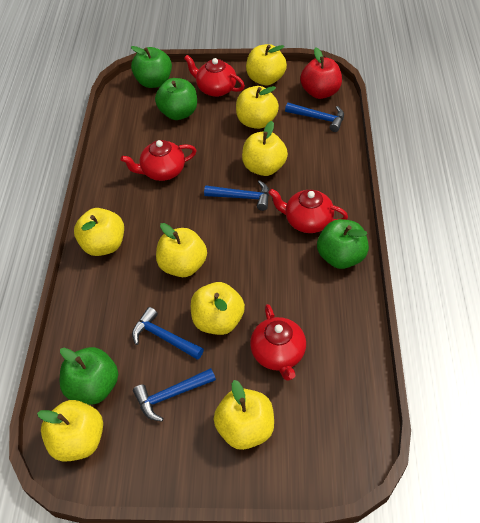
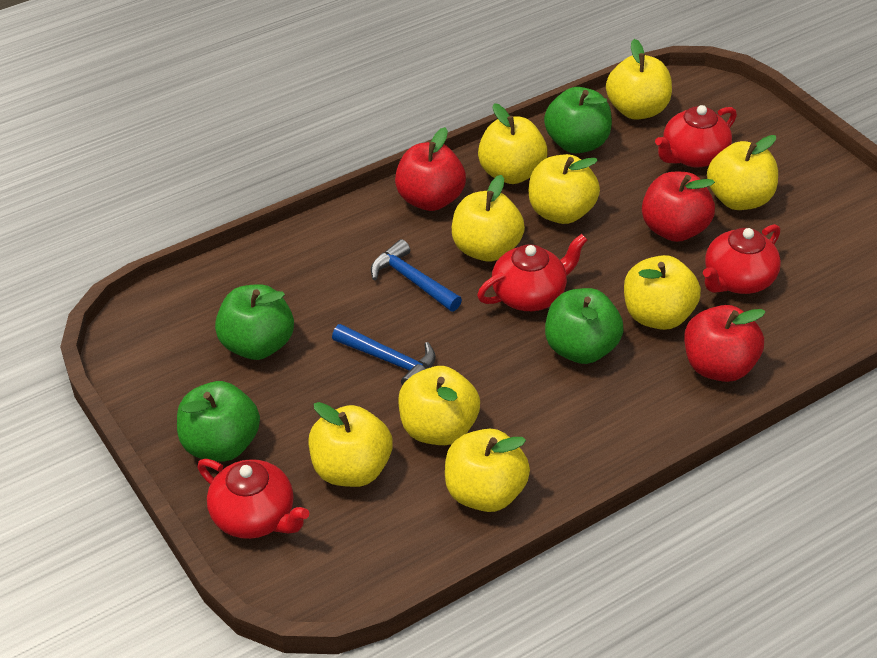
blue hammer: 4 -> 2
red apple: 1 -> 3
yellow apple: 8 -> 9

